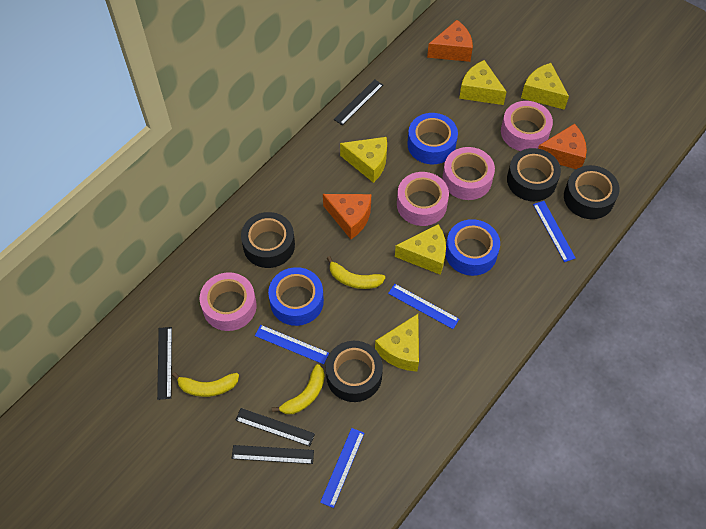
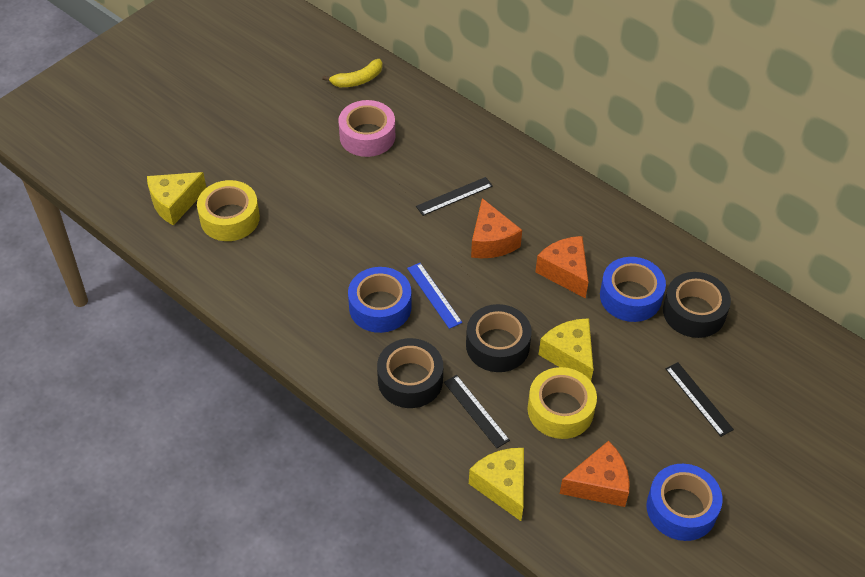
black ruler: 4 -> 3
black tape: 4 -> 3
blue ruler: 4 -> 1
pink tape: 4 -> 1
yellow banana: 3 -> 1
yellow cheese: 5 -> 3
yellow tape: 0 -> 2

